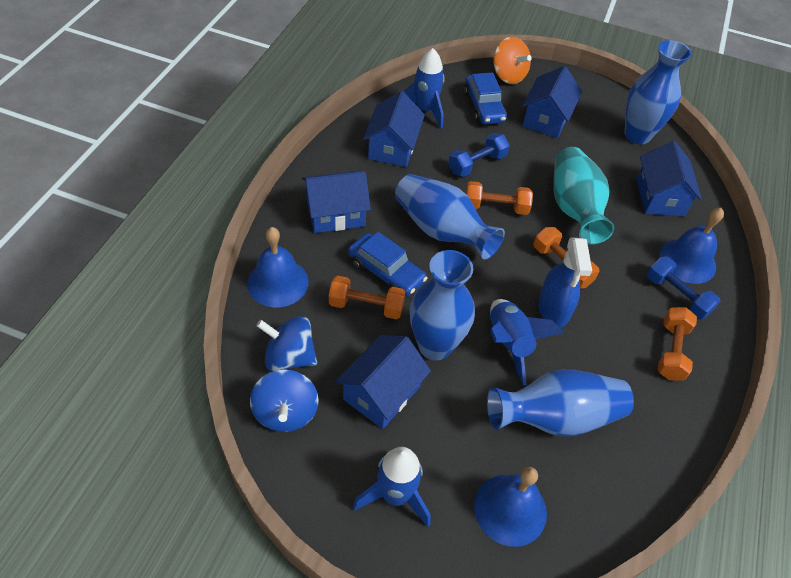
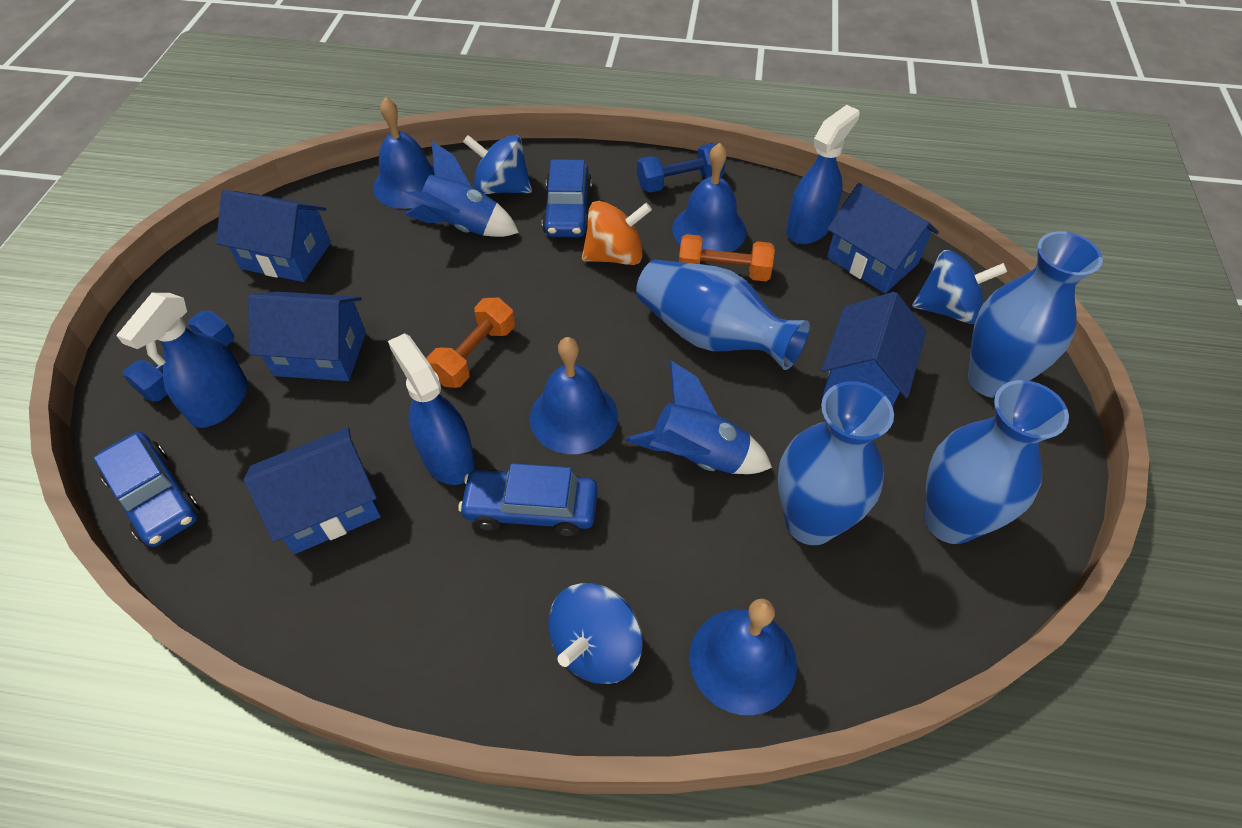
blue bell: 3 -> 4
blue car: 2 -> 3
blue rocket: 3 -> 2
blue spinning top: 2 -> 3
blue spray bottle: 1 -> 3
orange dumbbell: 4 -> 2
turquoise vase: 1 -> 0

